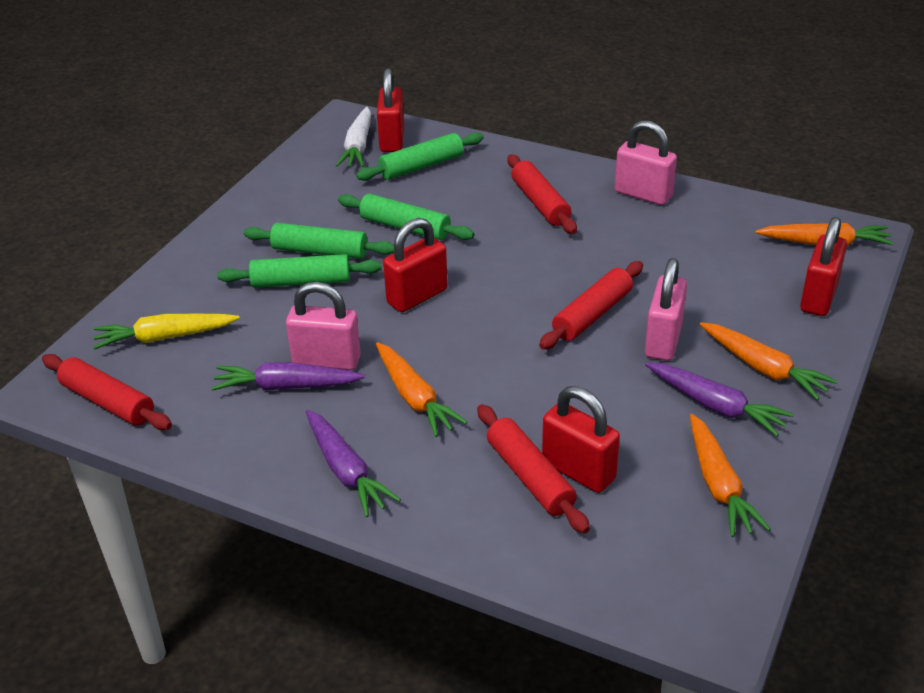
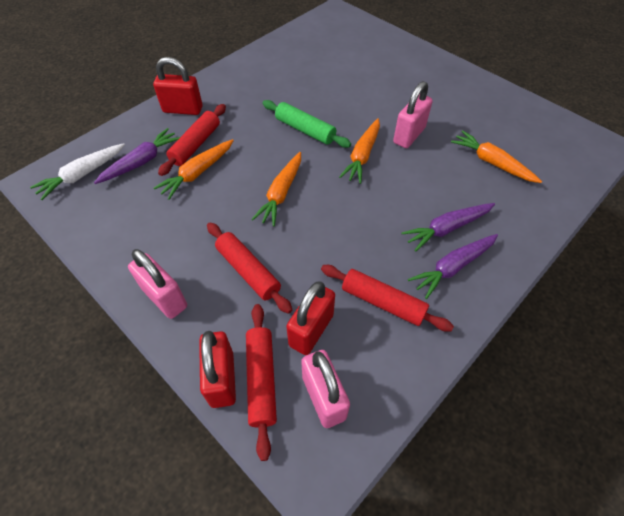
green rolling pin: 4 -> 1
red padlock: 4 -> 3
yellow carrot: 1 -> 0

